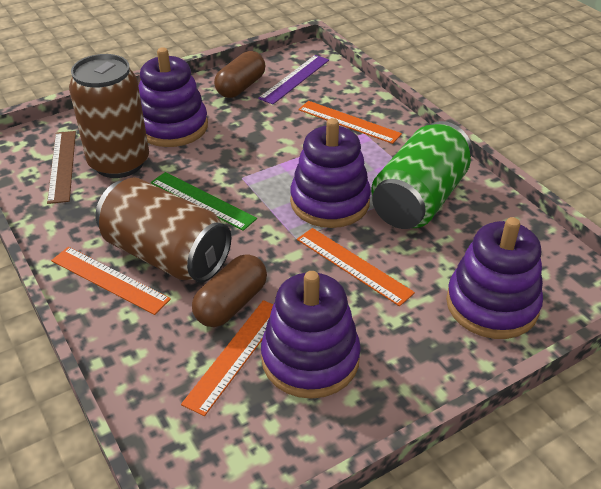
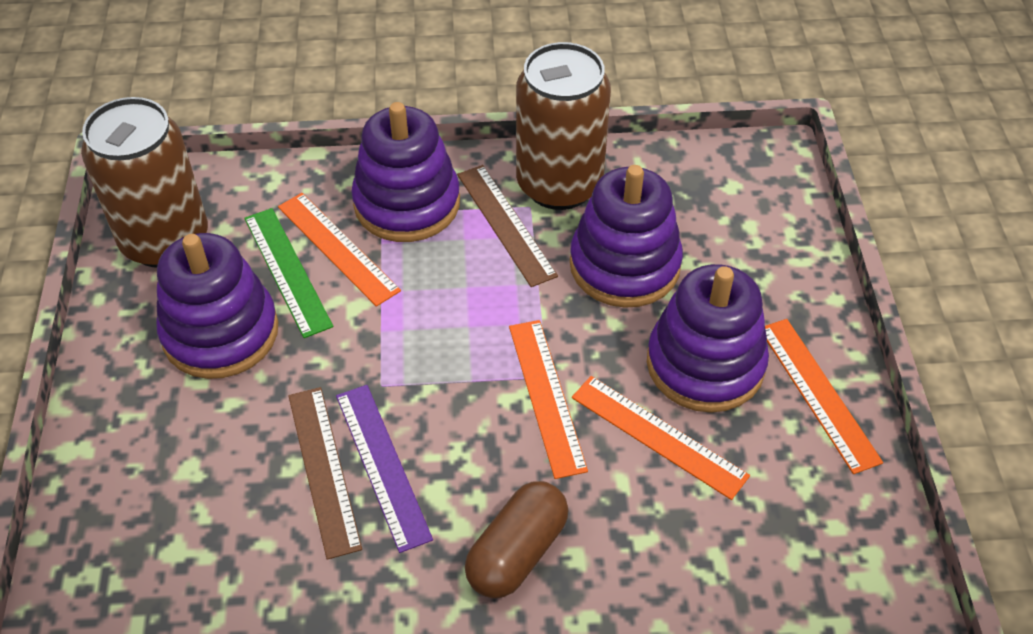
brown capsule: 2 -> 1
brown ruler: 1 -> 2
green can: 1 -> 0

